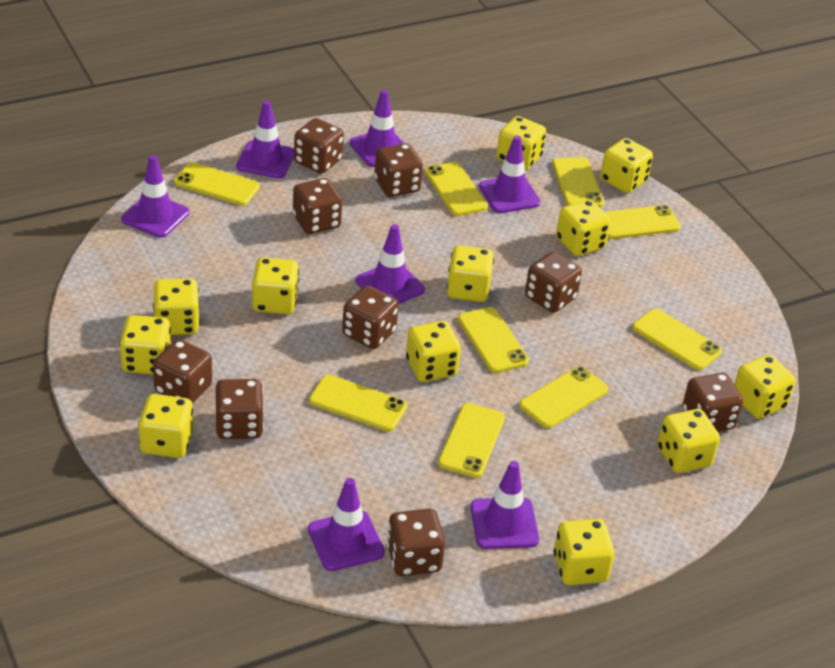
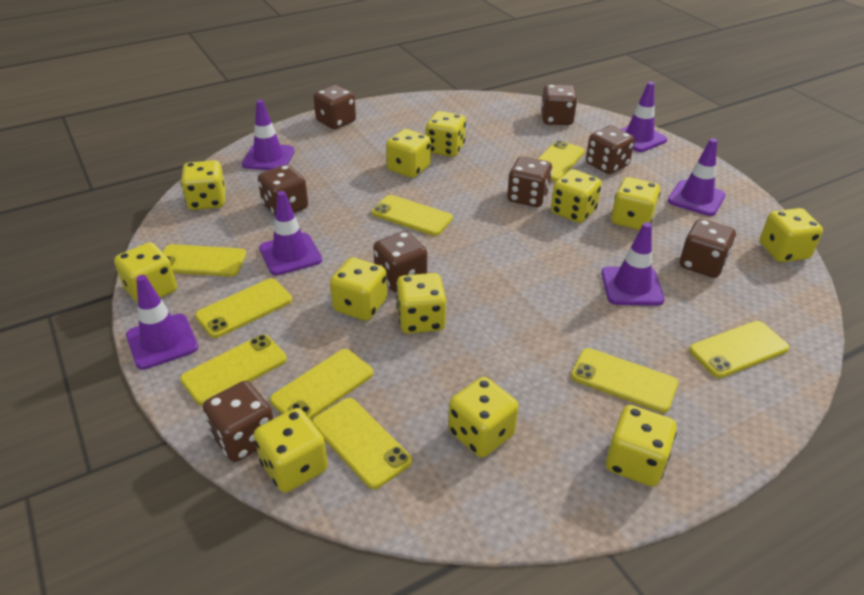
brown dice: 9 -> 8
purple traffic cone: 7 -> 6

